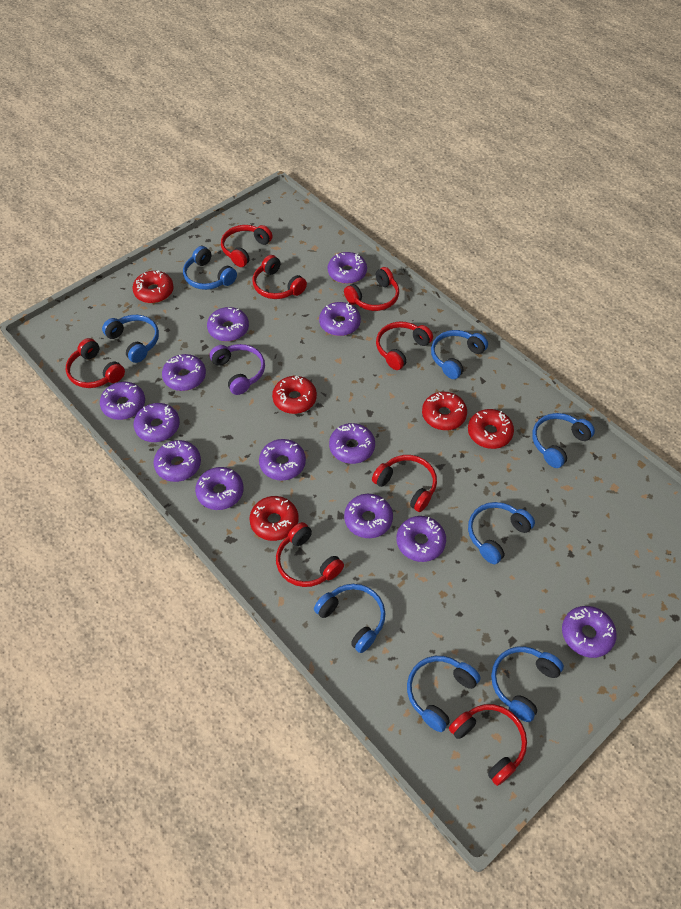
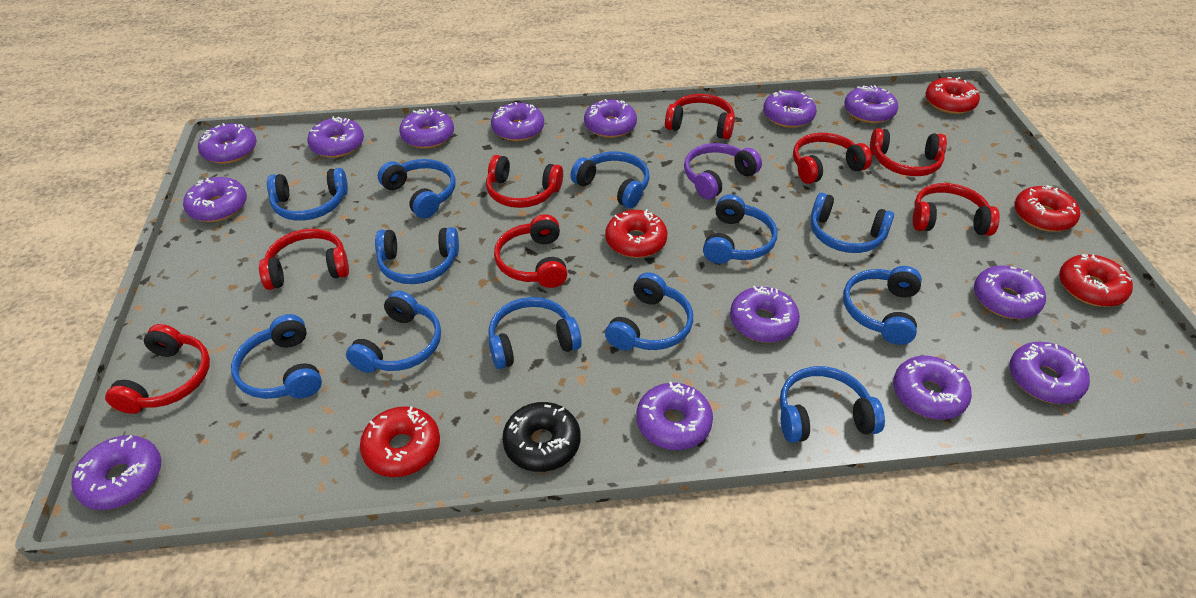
black donut: 0 -> 1
blue headphones: 8 -> 12
purple donut: 13 -> 14

